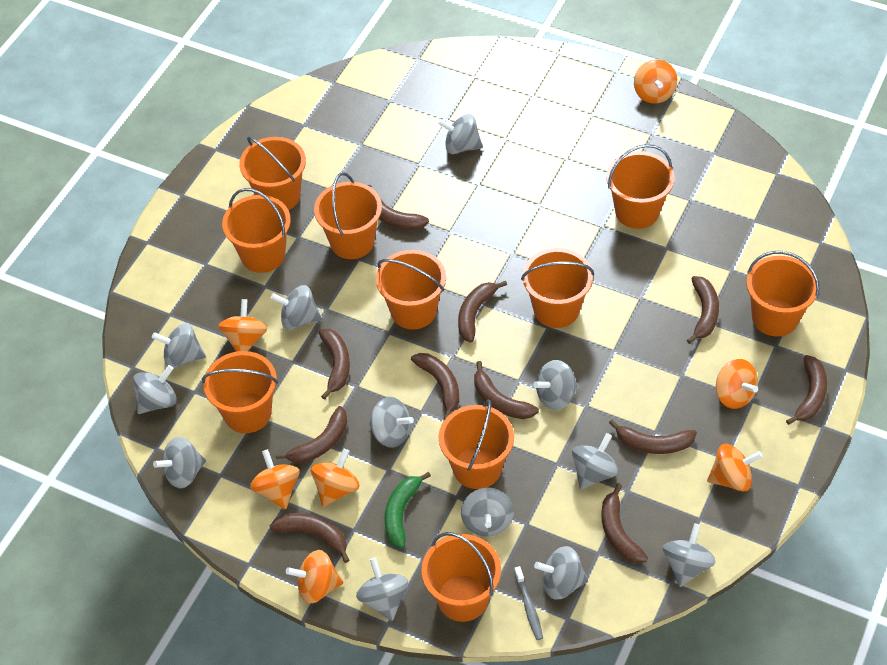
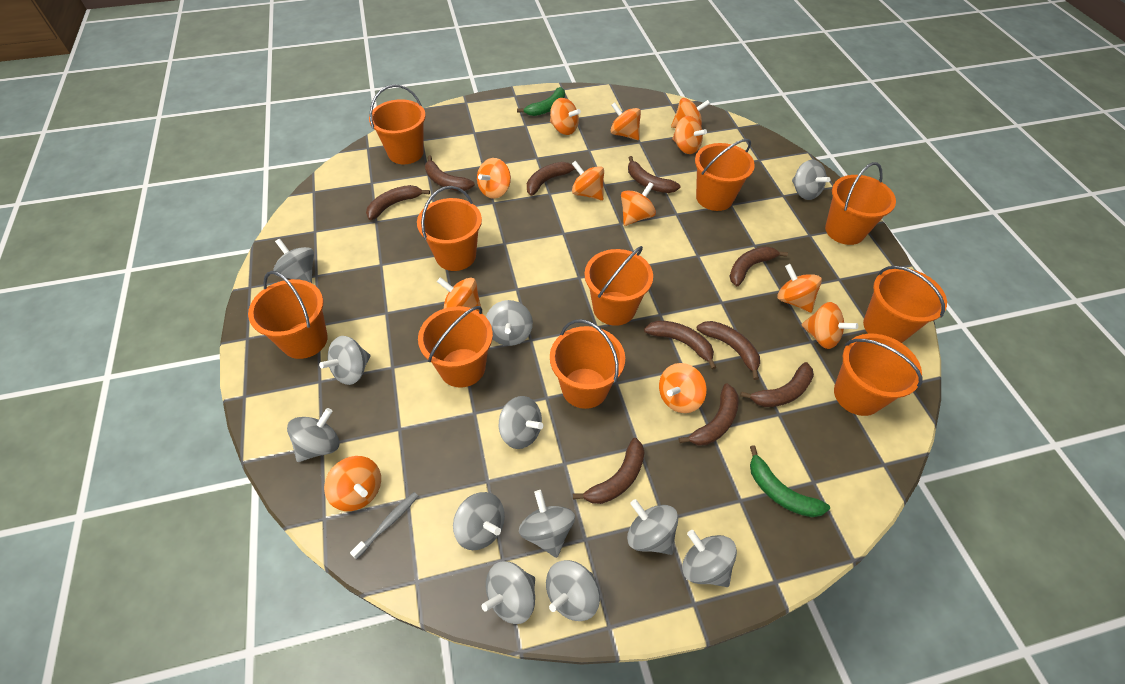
brown banana: 11 -> 10
green banana: 1 -> 2
orange spinning top: 7 -> 12

